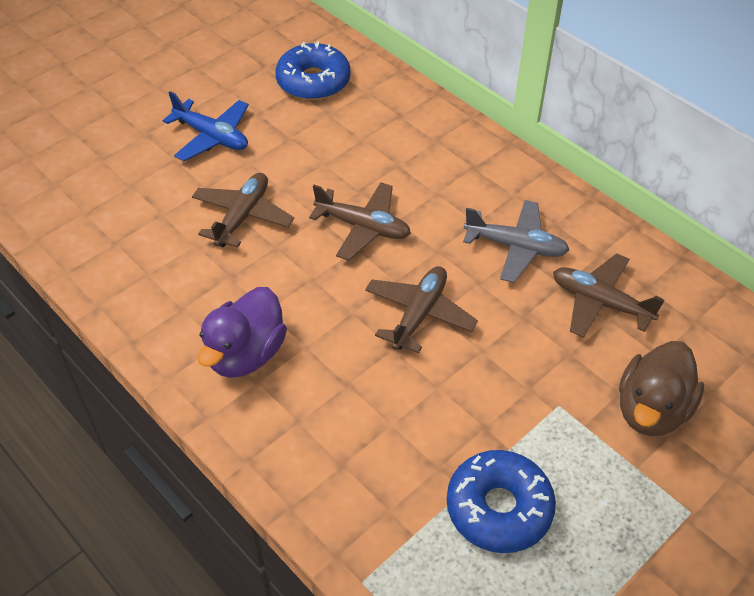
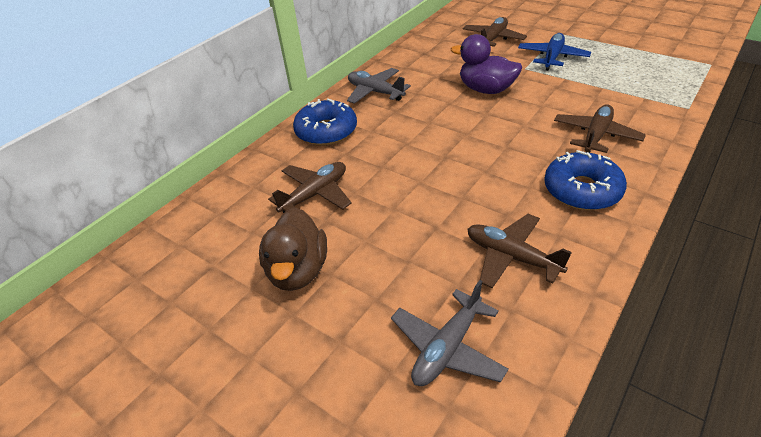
grey plane: 1 -> 2

